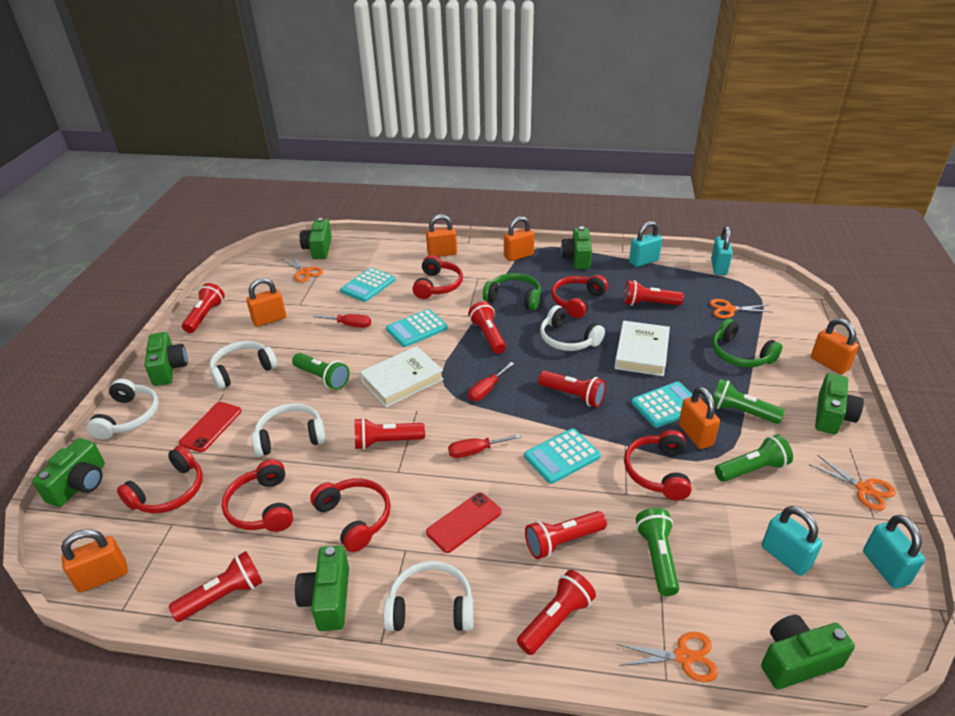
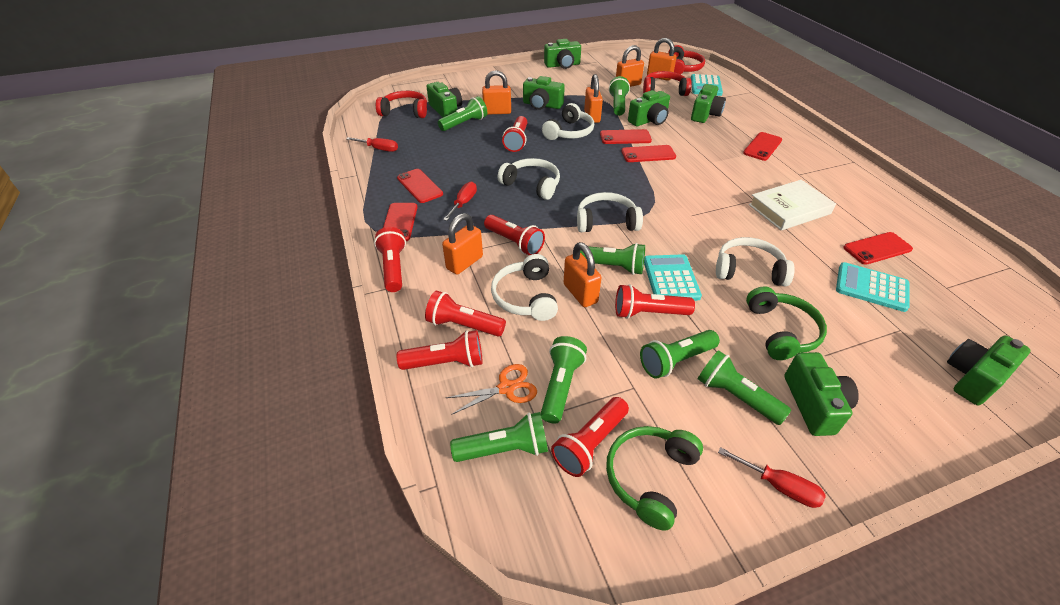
green flashlight: 4 -> 7
orange scissors: 4 -> 1
red flashlight: 8 -> 7
red headphones: 6 -> 3
red phone: 2 -> 6
turquoise calculator: 4 -> 3
turquoise padlock: 4 -> 0
white book: 2 -> 1

